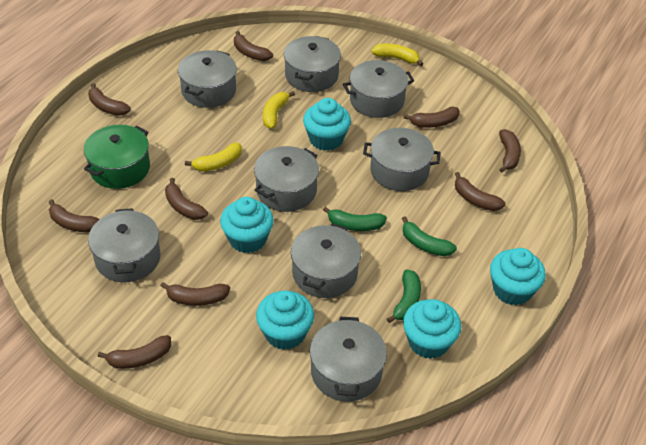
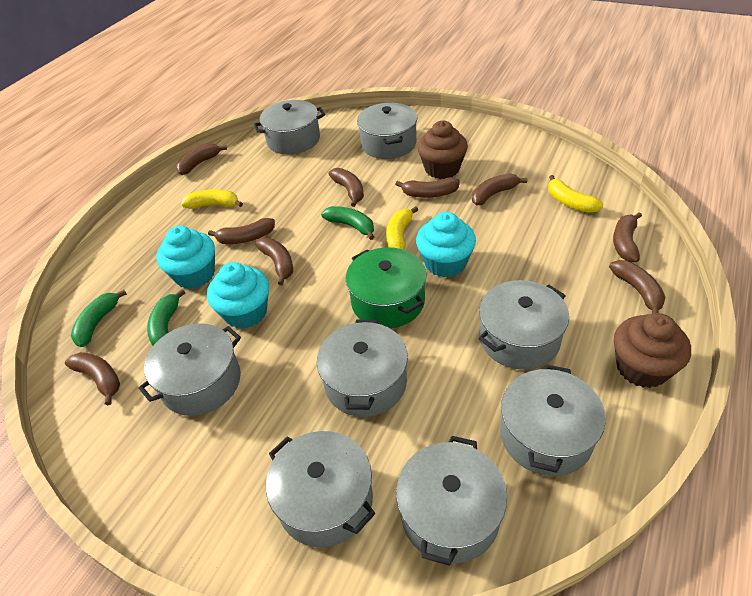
brown cupcake: 0 -> 2
turquoise cupcake: 5 -> 3

